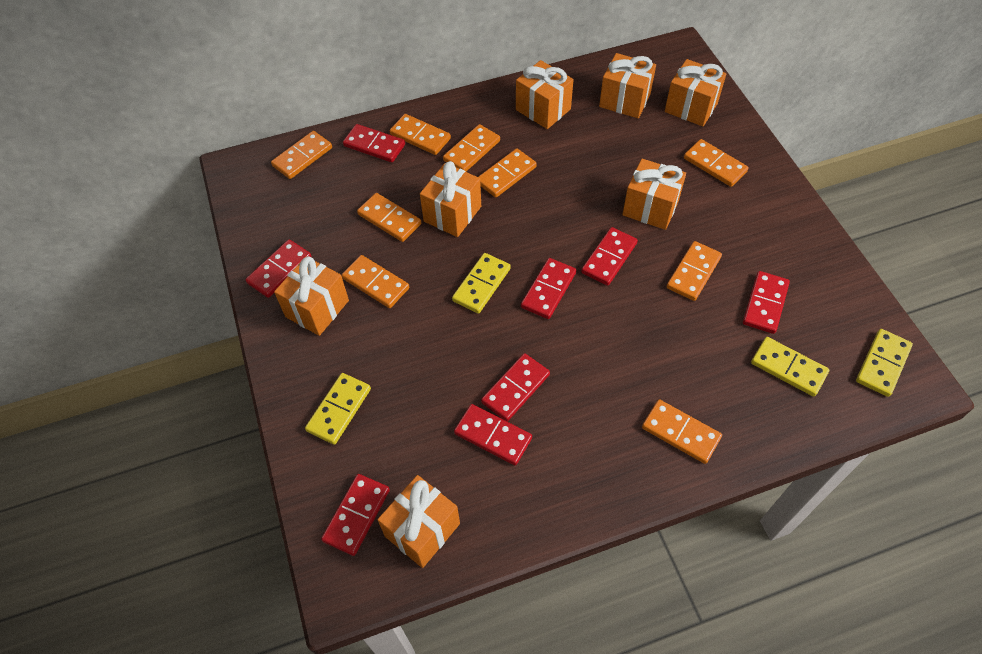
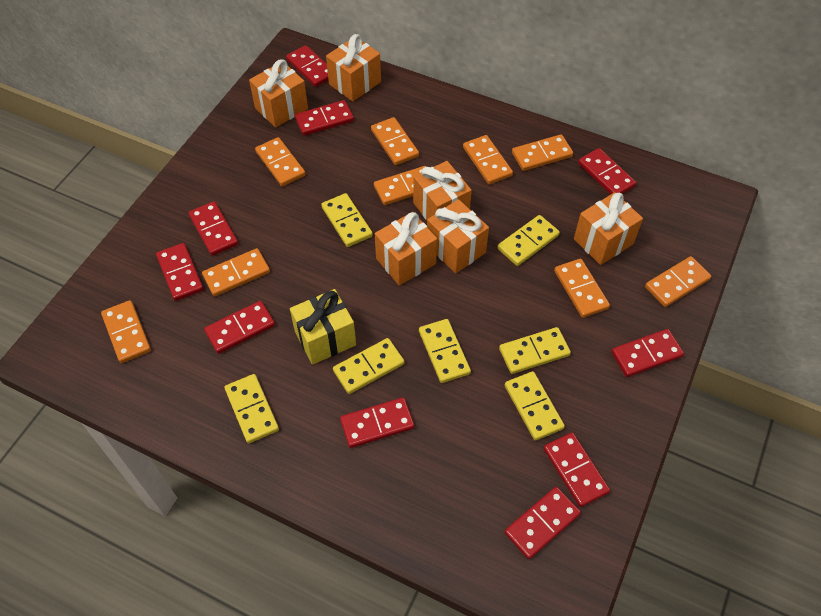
orange gift: 7 -> 6
red domino: 8 -> 10
yellow domino: 4 -> 7
yellow gift: 0 -> 1

